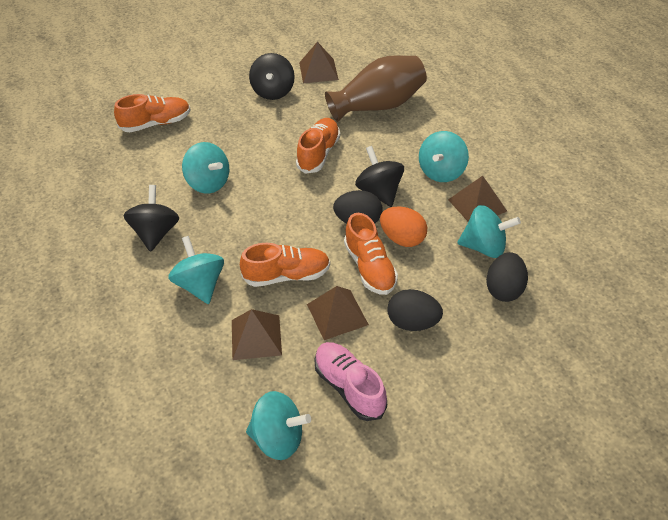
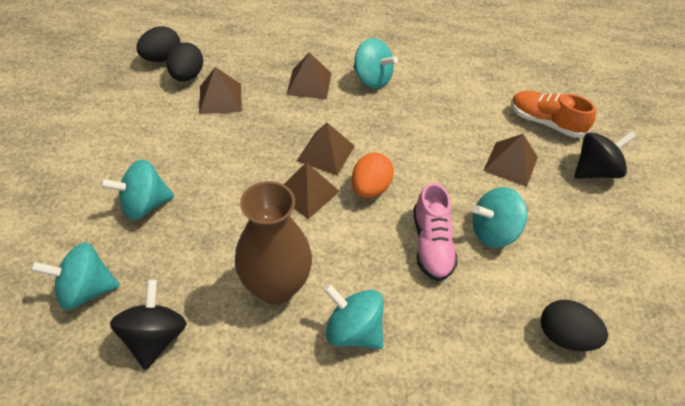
black spinning top: 3 -> 2
brown pyramid: 4 -> 5
orange shoe: 4 -> 1

